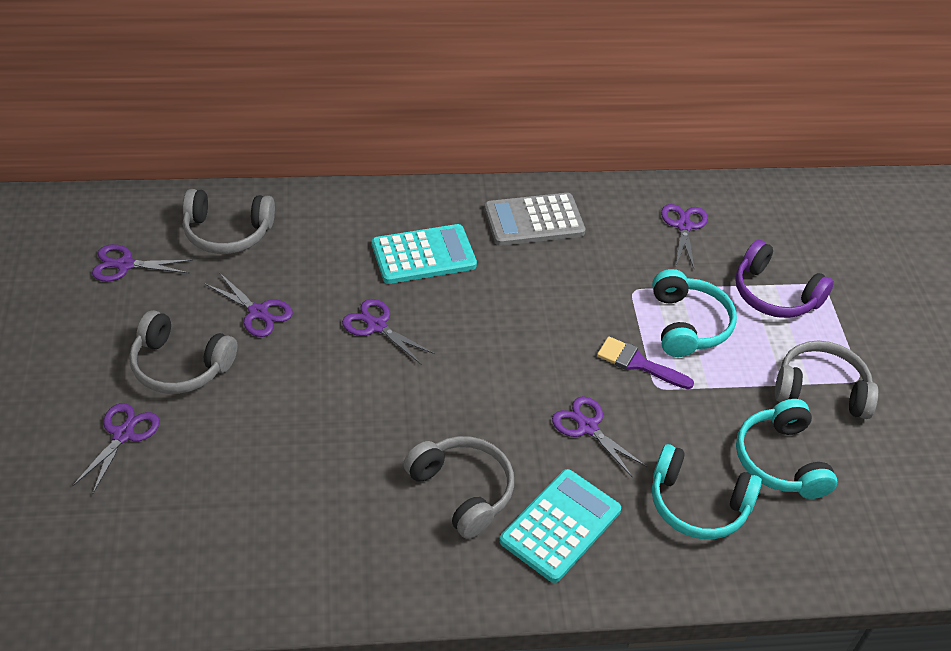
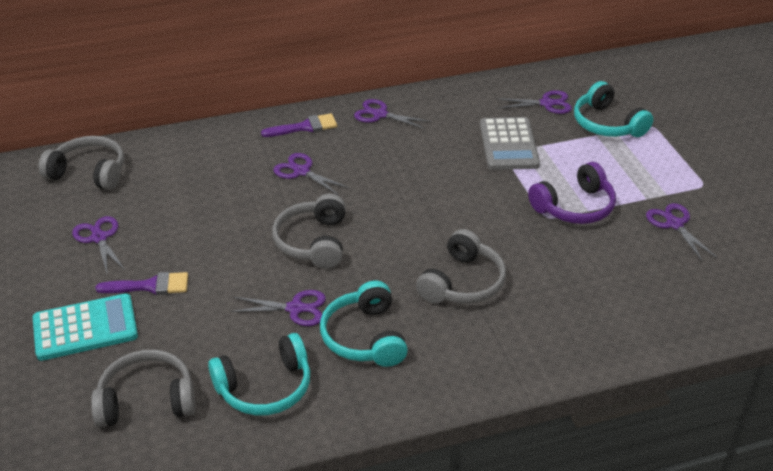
purple brush: 1 -> 2
turquoise calculator: 2 -> 1

